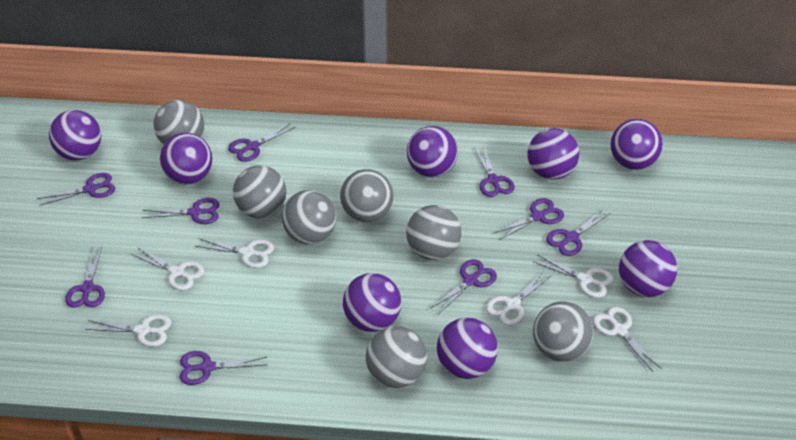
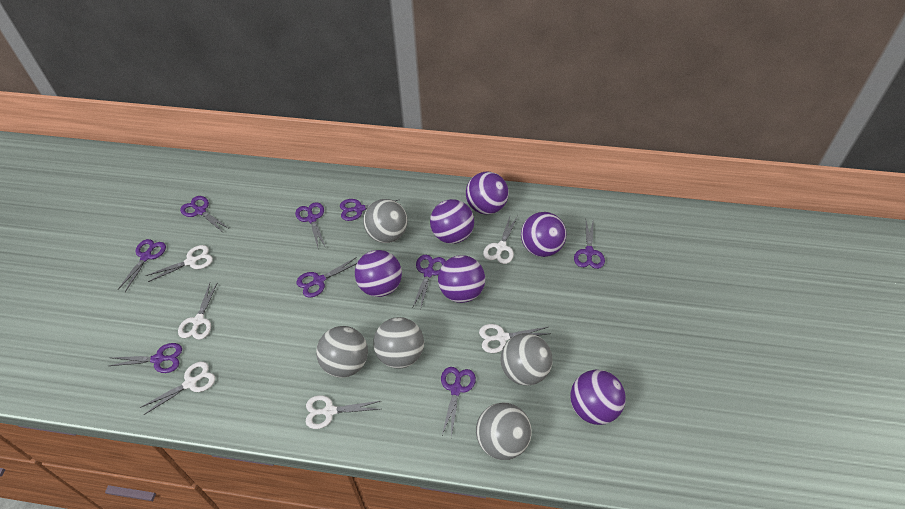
grey ball: 7 -> 5
purple ball: 8 -> 6

